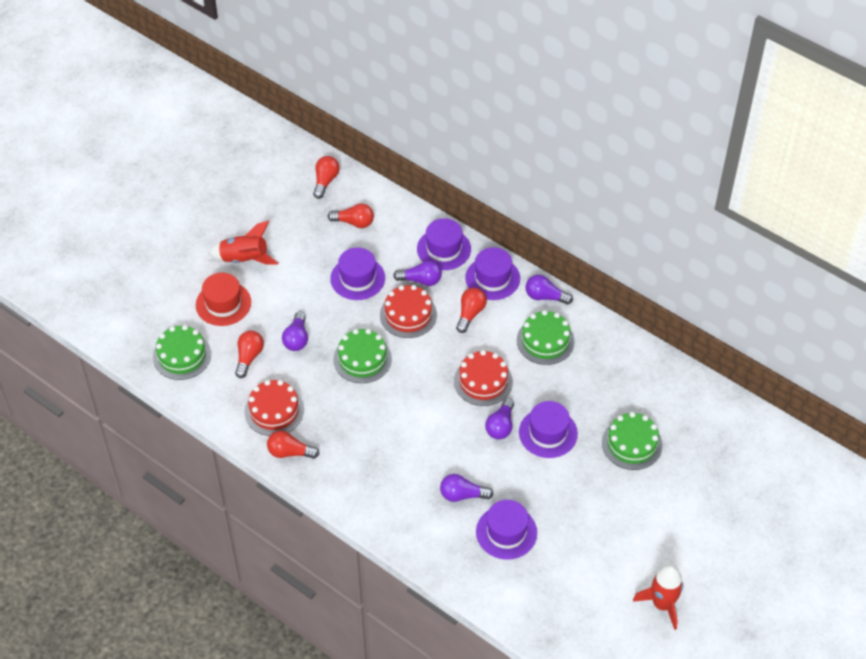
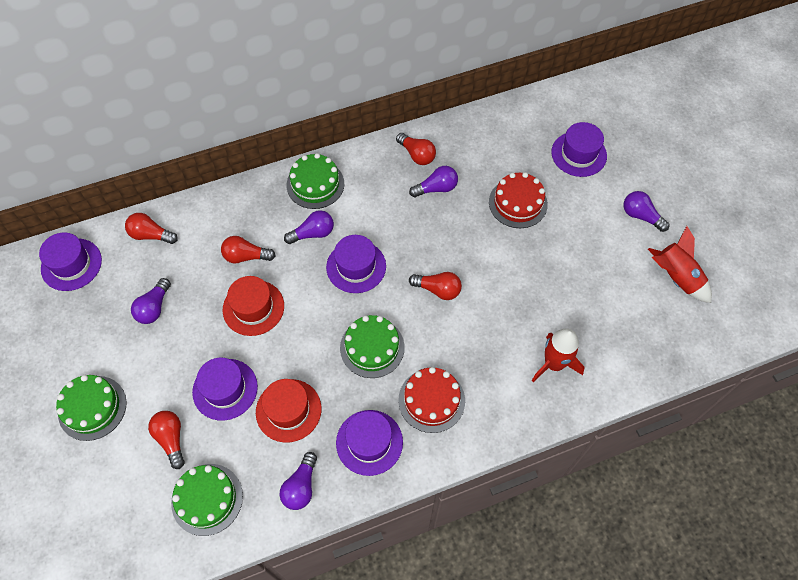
red cake: 3 -> 2
red hat: 1 -> 2

